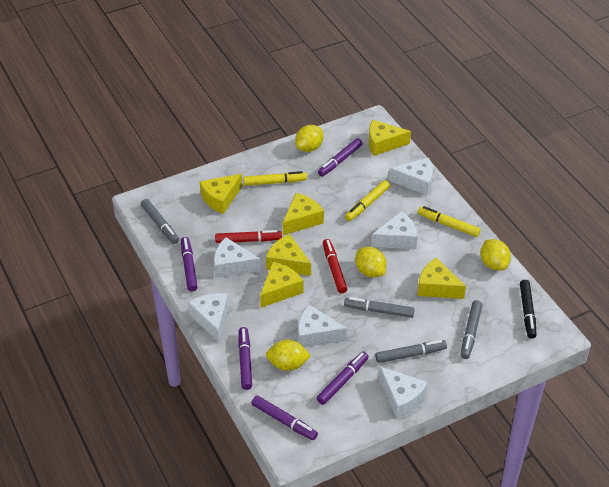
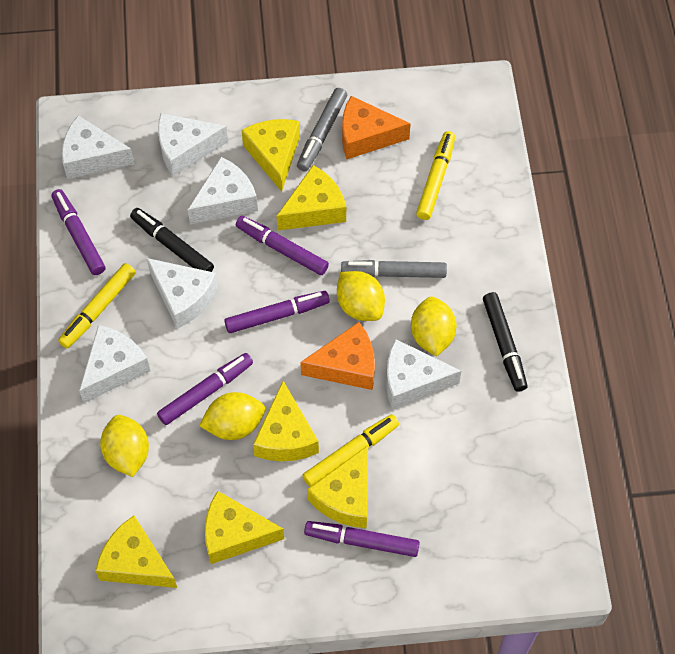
black marker: 1 -> 2
grey marker: 4 -> 2
orange cheese: 0 -> 2
red marker: 2 -> 0

